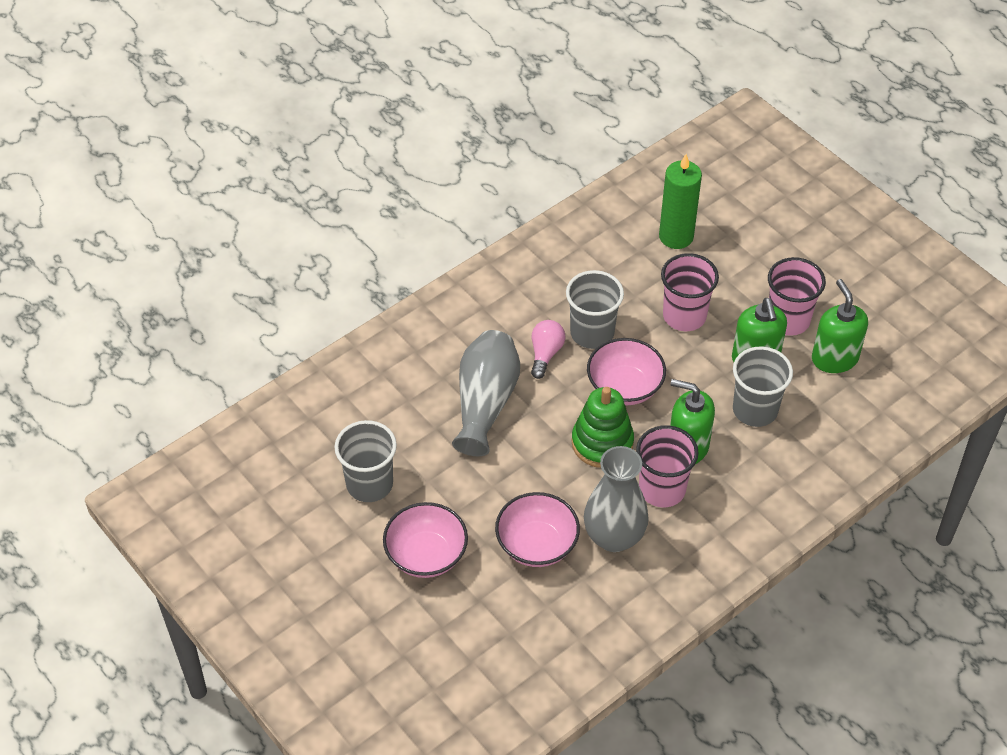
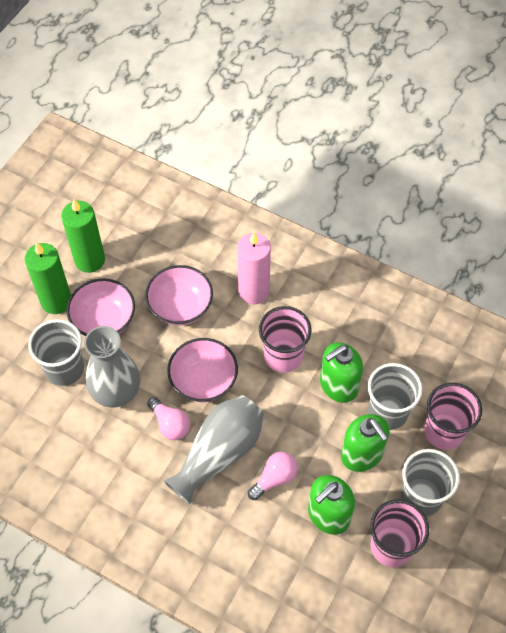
green candle: 1 -> 2
green stacking toy: 1 -> 0
pink candle: 0 -> 1
pink light bulb: 1 -> 2

